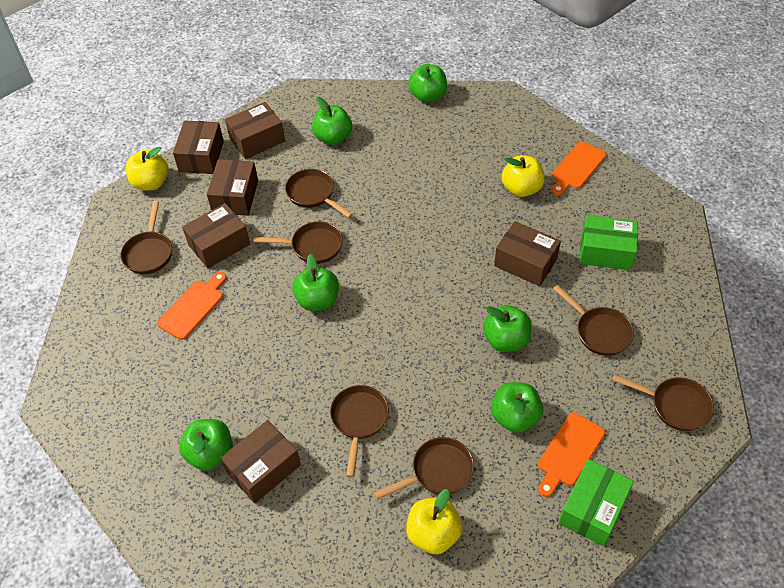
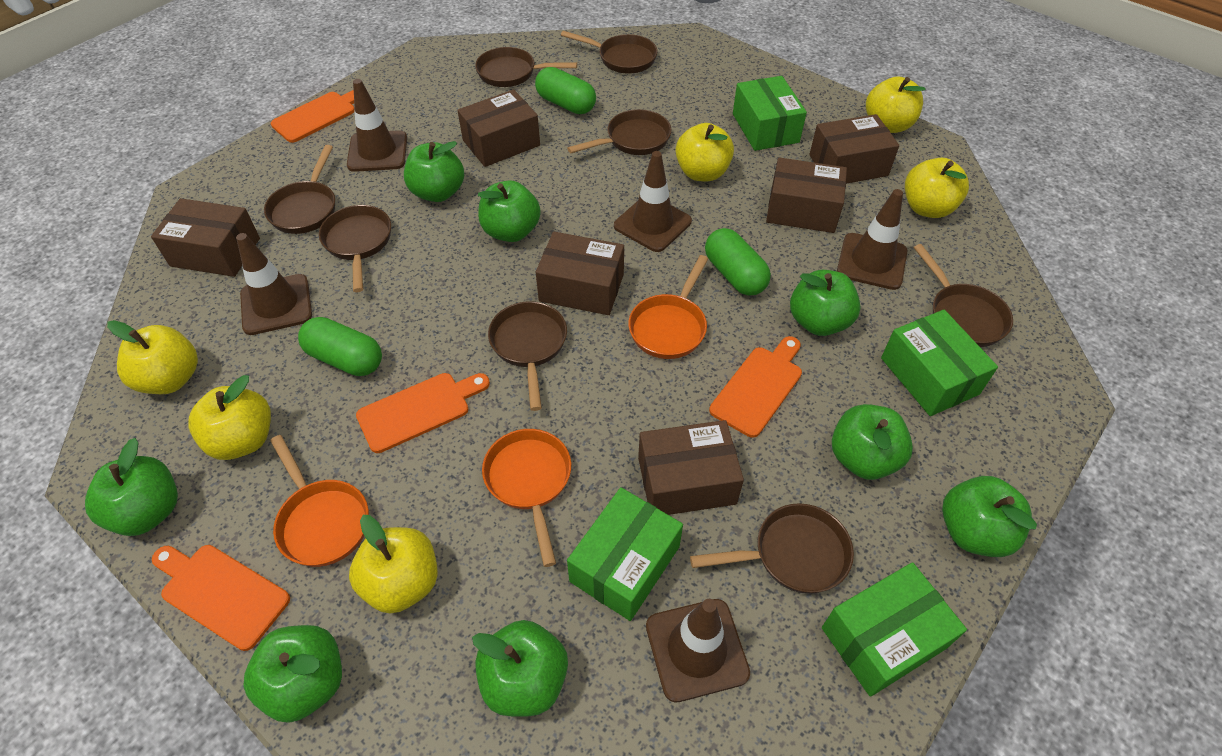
brown pan: 7 -> 8
brown traffic cone: 0 -> 5
green apple: 6 -> 8
green box: 2 -> 4
green capsule: 0 -> 3
orange cutting board: 3 -> 4
orange pan: 0 -> 3
yellow apple: 3 -> 6

